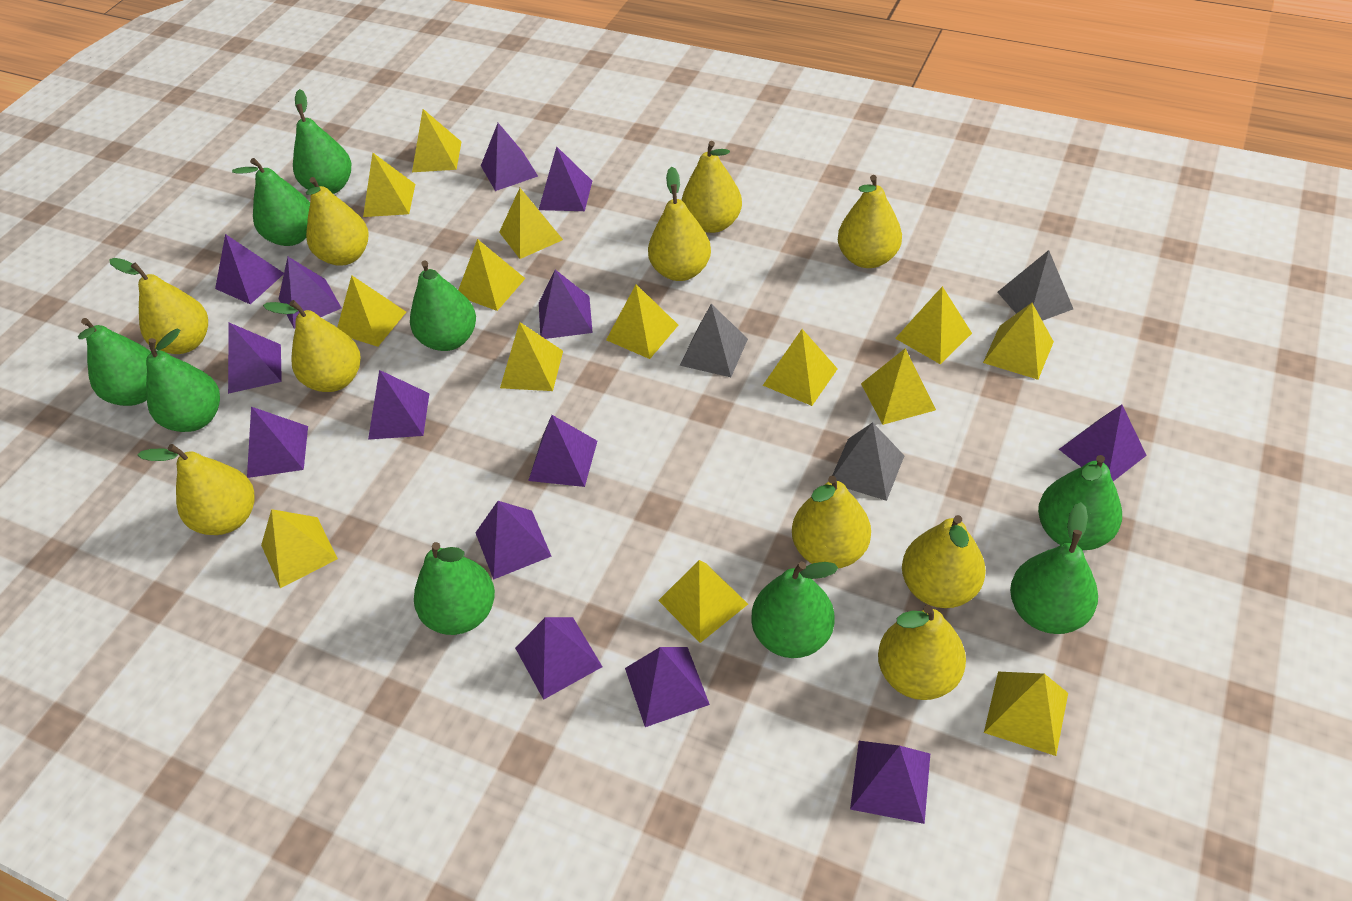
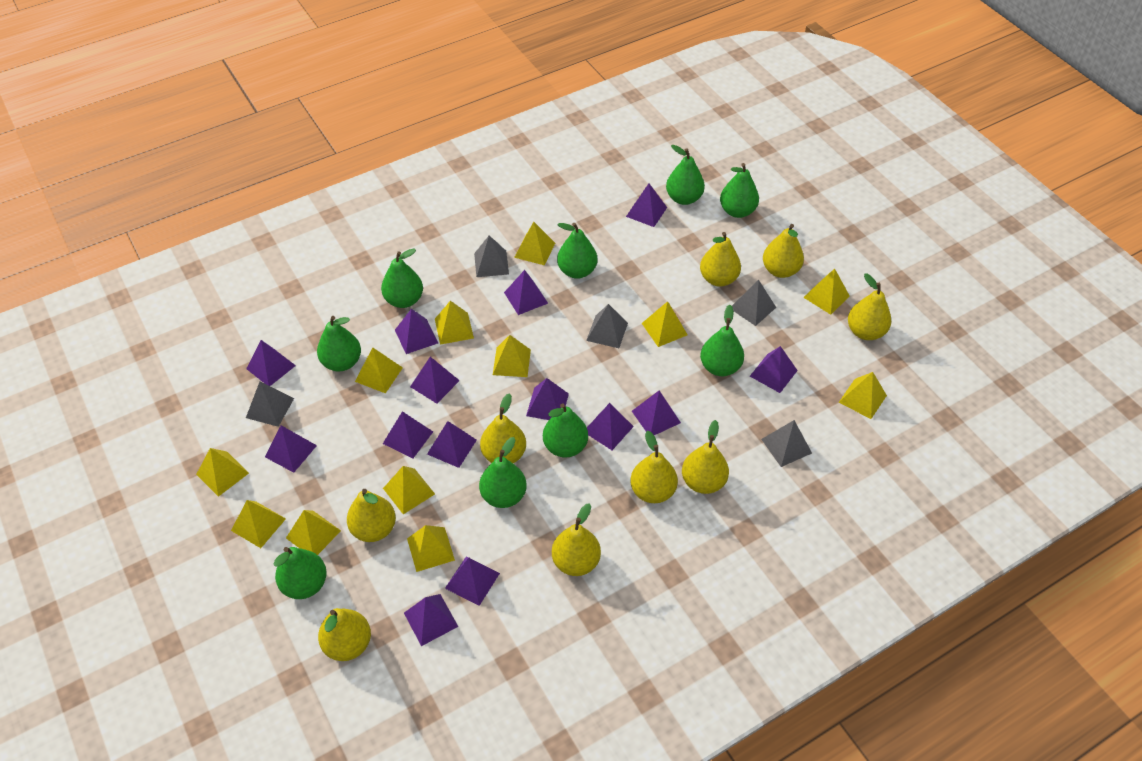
grey pyramid: 3 -> 5
yellow pear: 10 -> 9
yellow pyramid: 14 -> 12

